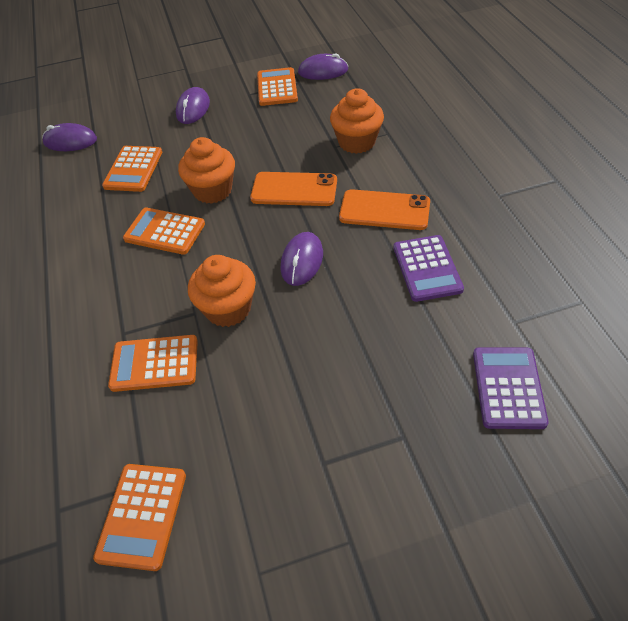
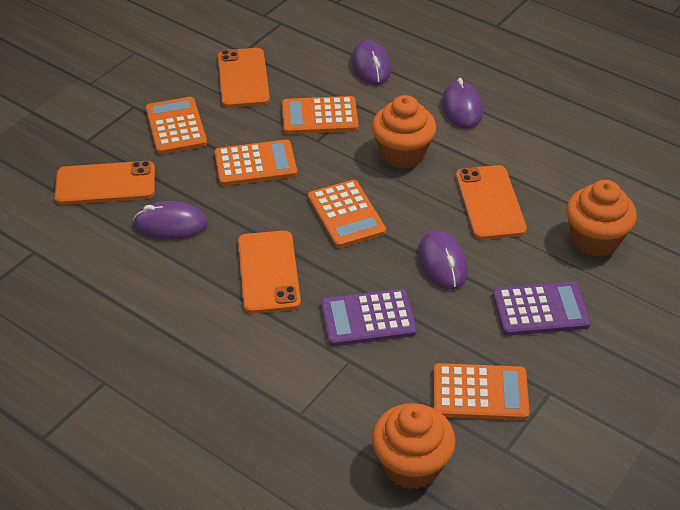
orange phone: 2 -> 4

